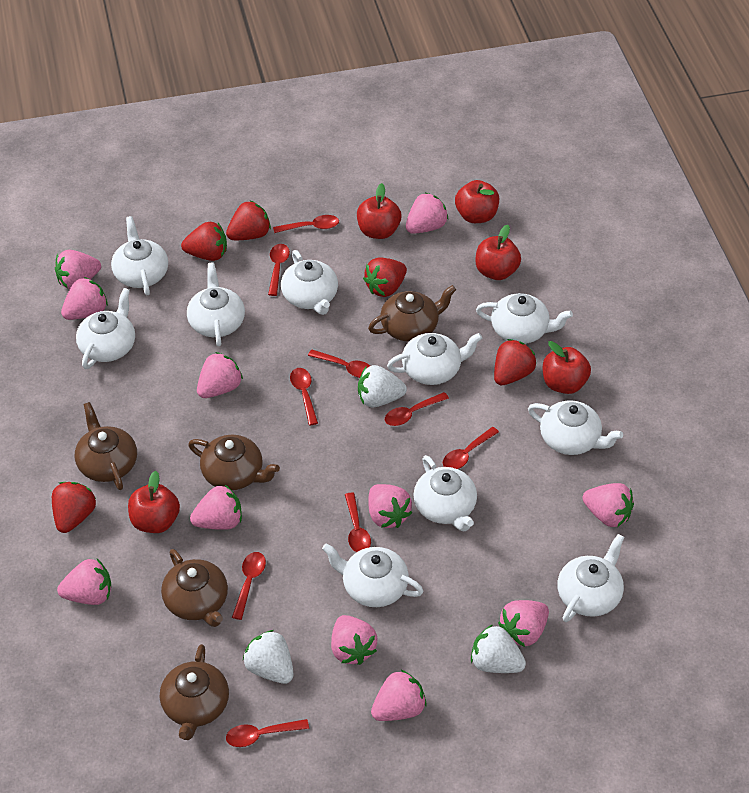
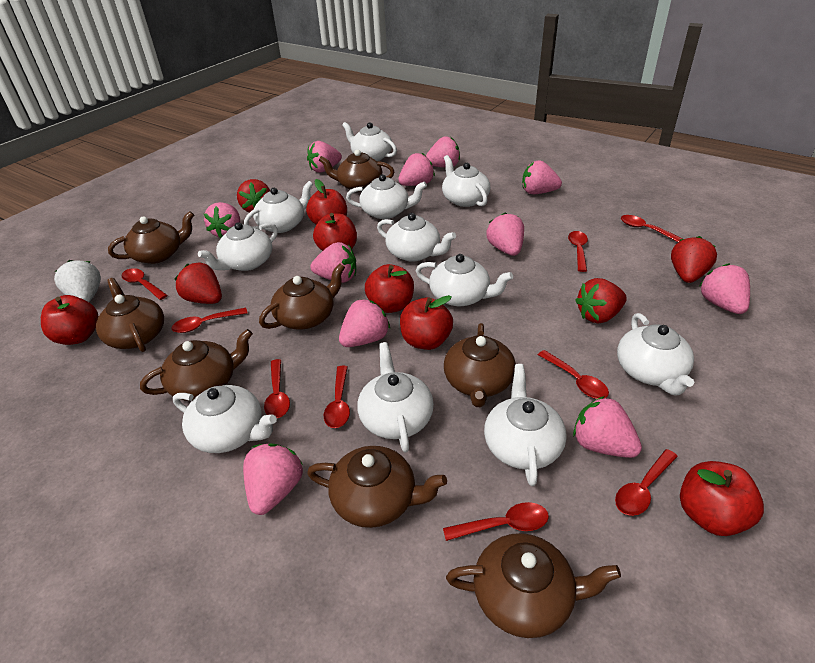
brown teapot: 5 -> 8
red apple: 5 -> 6
red strawberry: 5 -> 4
white strawberry: 3 -> 1
white teapot: 10 -> 11

